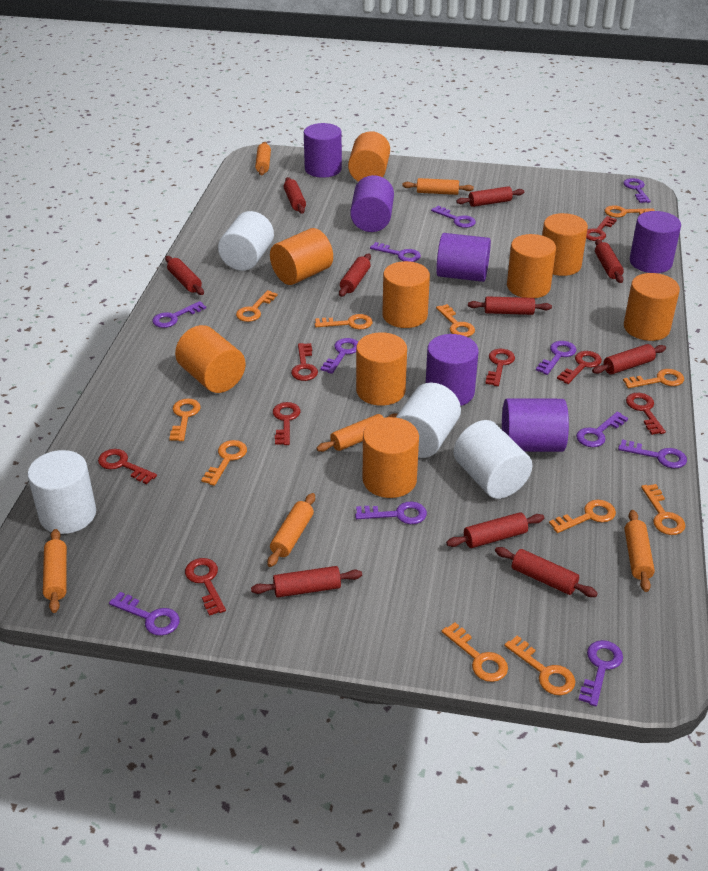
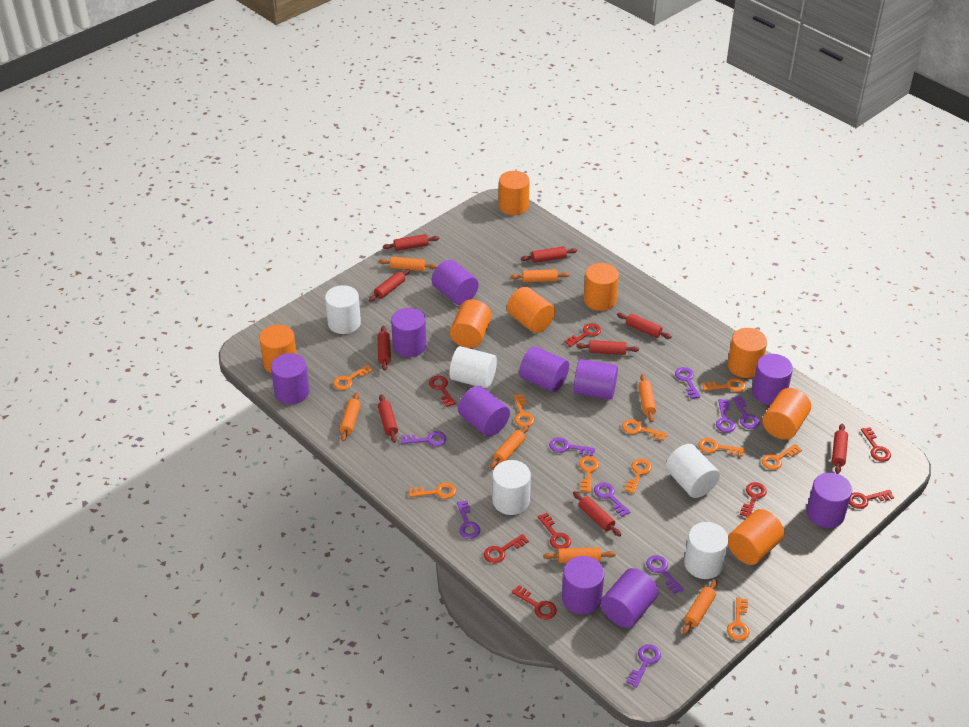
orange cylinder: 9 -> 8
orange key: 11 -> 10
orange rolling pin: 6 -> 7
purple cylinder: 6 -> 10
purple key: 11 -> 9
red rolling pin: 10 -> 9
white cylinder: 4 -> 5

